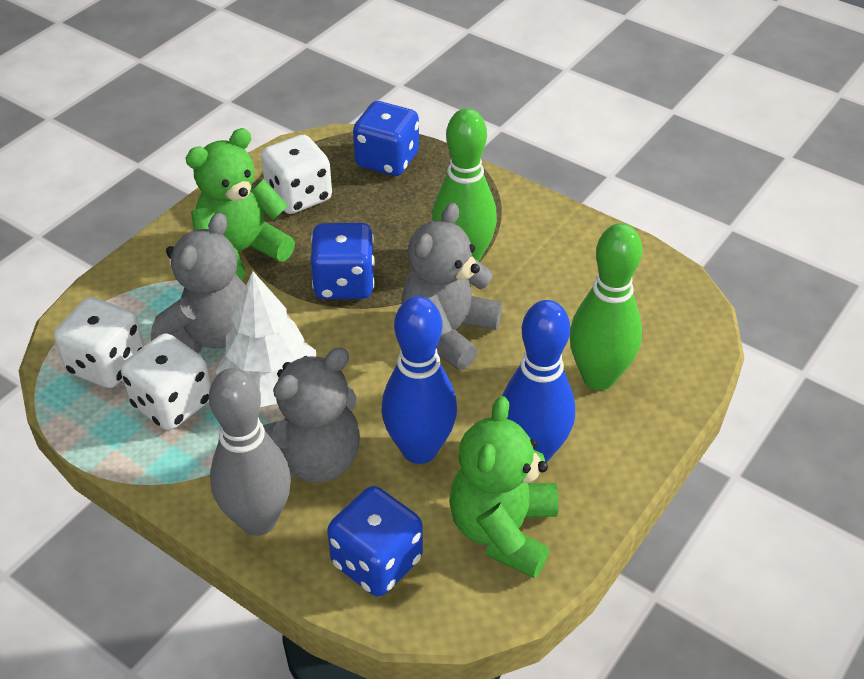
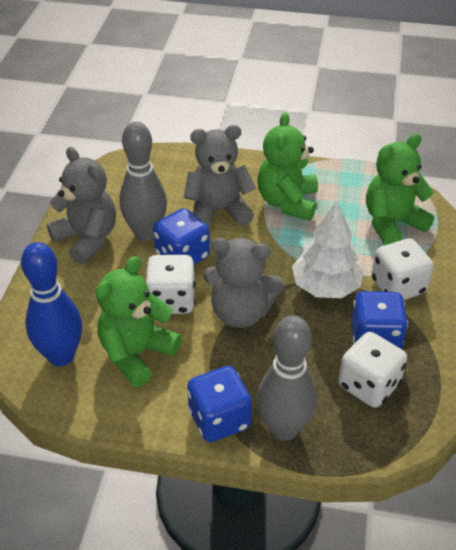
blue bowling pin: 2 -> 1
green bowling pin: 2 -> 0
green teddy bear: 2 -> 3
grey bowling pin: 1 -> 2

